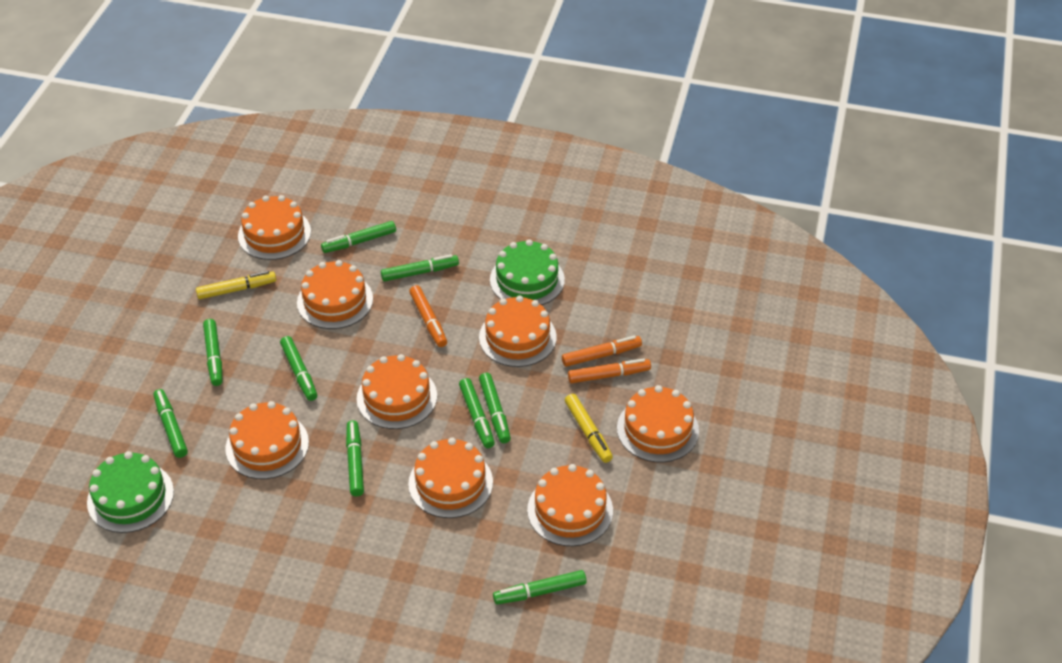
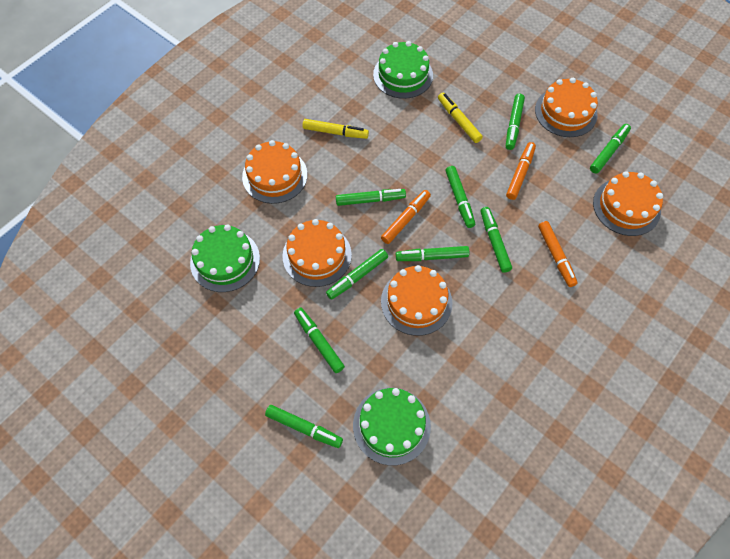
green cake: 2 -> 3
orange cake: 8 -> 5

